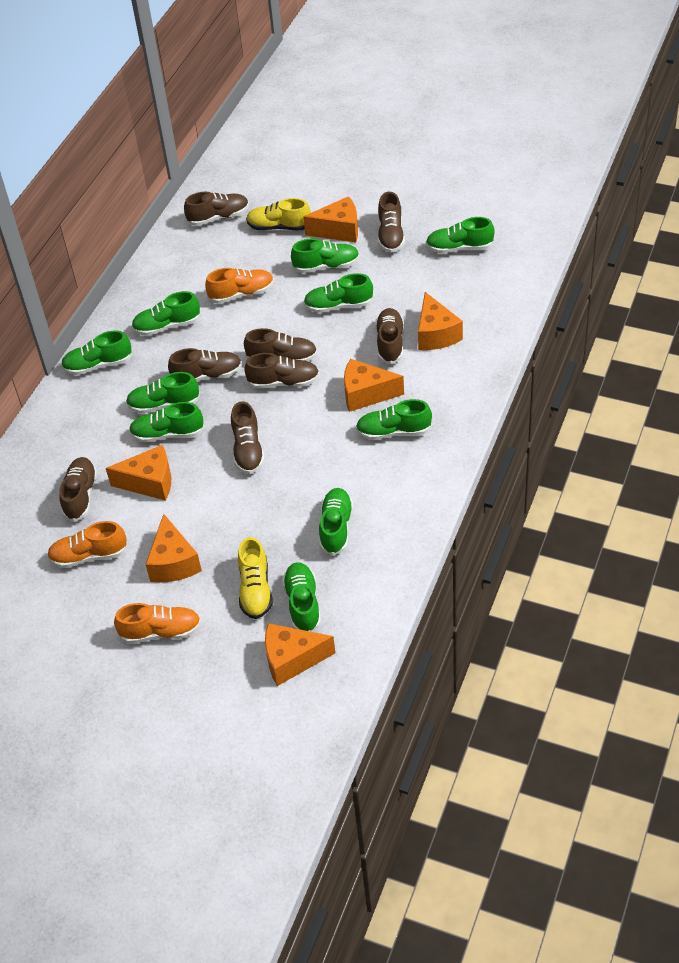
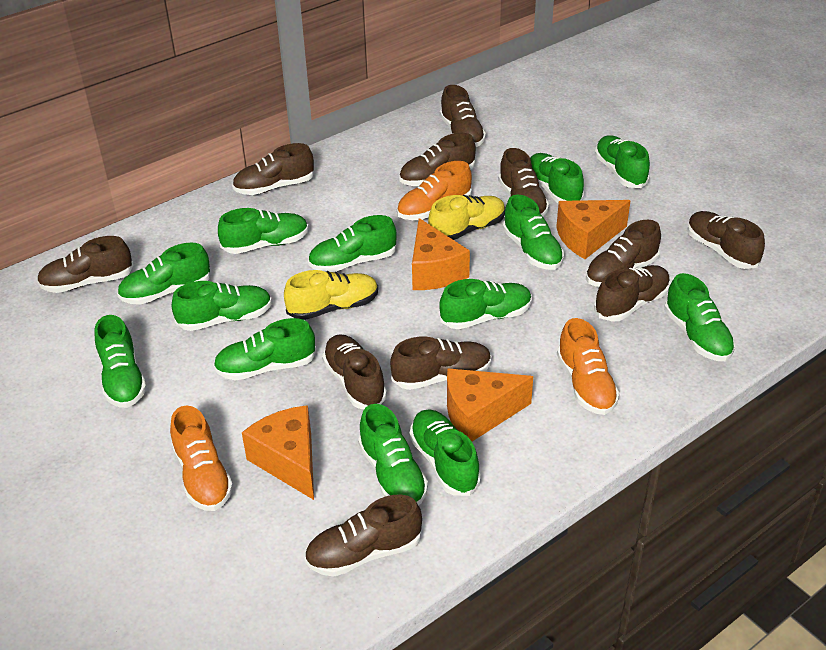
brown shoe: 8 -> 11
green shoe: 10 -> 13
orange cheese: 6 -> 4

